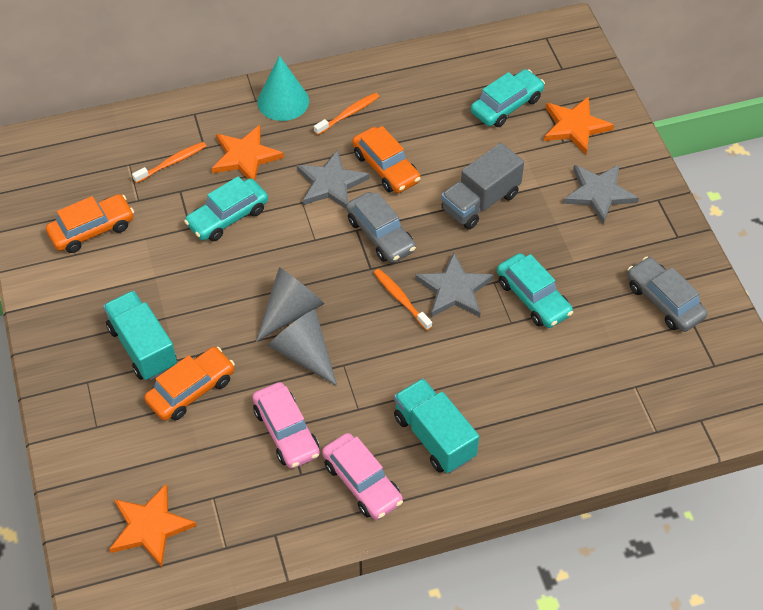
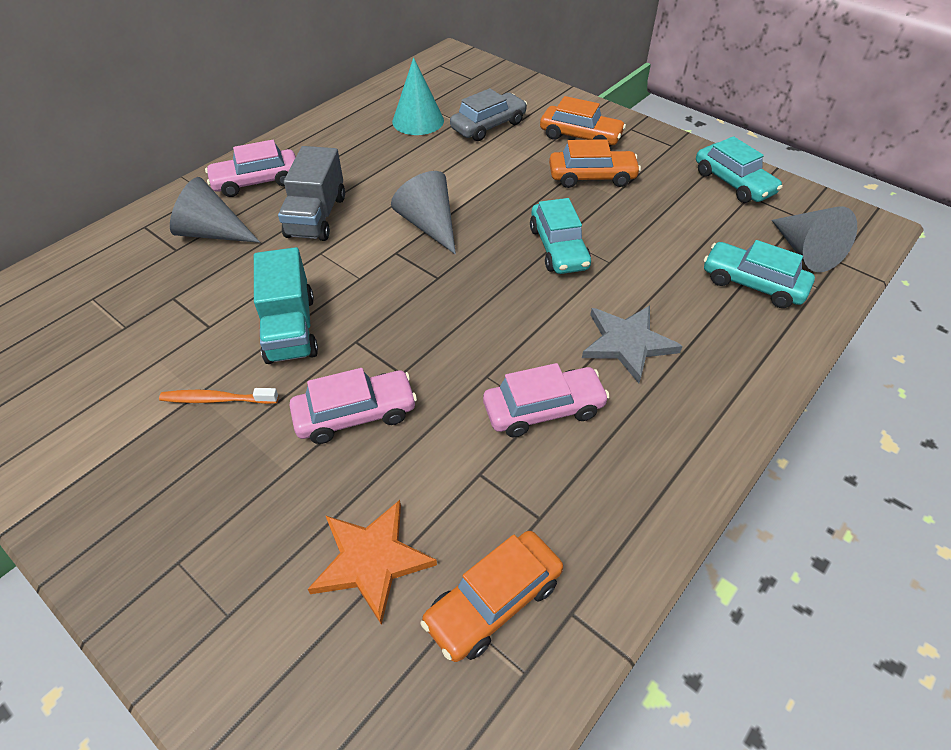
grey car: 2 -> 1
grey cone: 2 -> 3
grey star: 3 -> 1
orange star: 3 -> 1
orange toothbrush: 3 -> 1
pink car: 2 -> 3
turquoise truck: 2 -> 1

